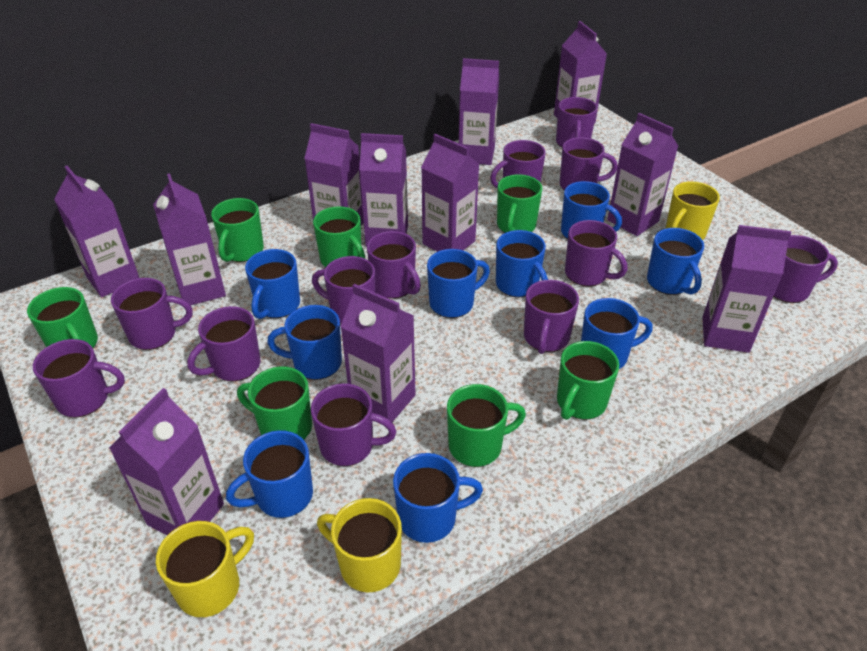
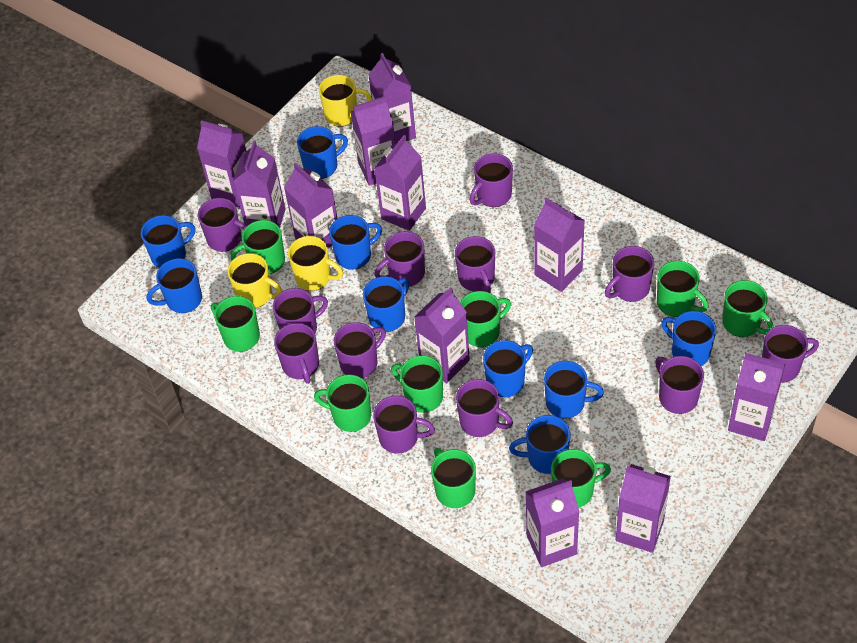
green mug: 7 -> 9

